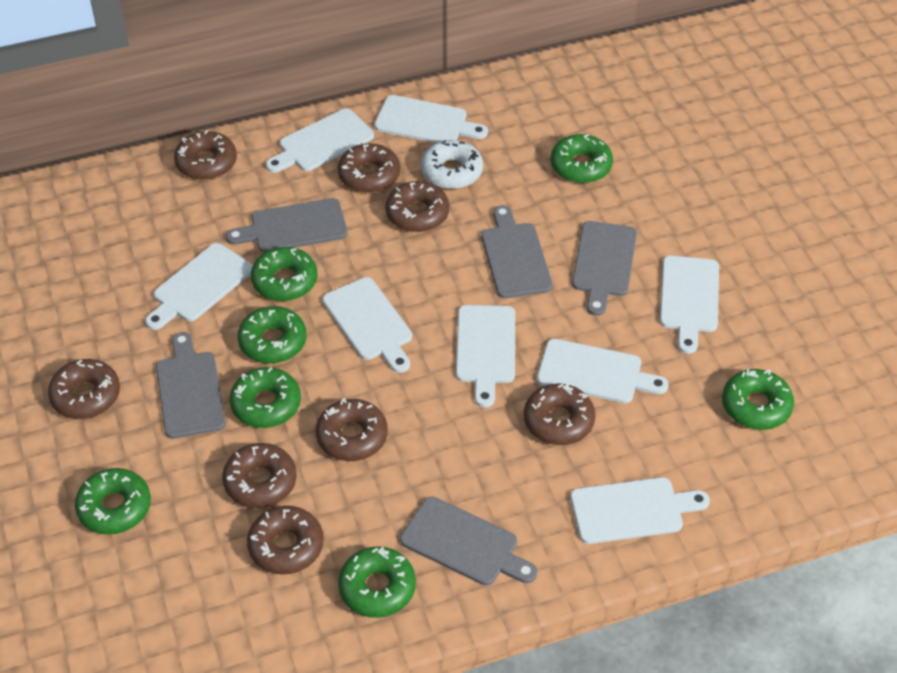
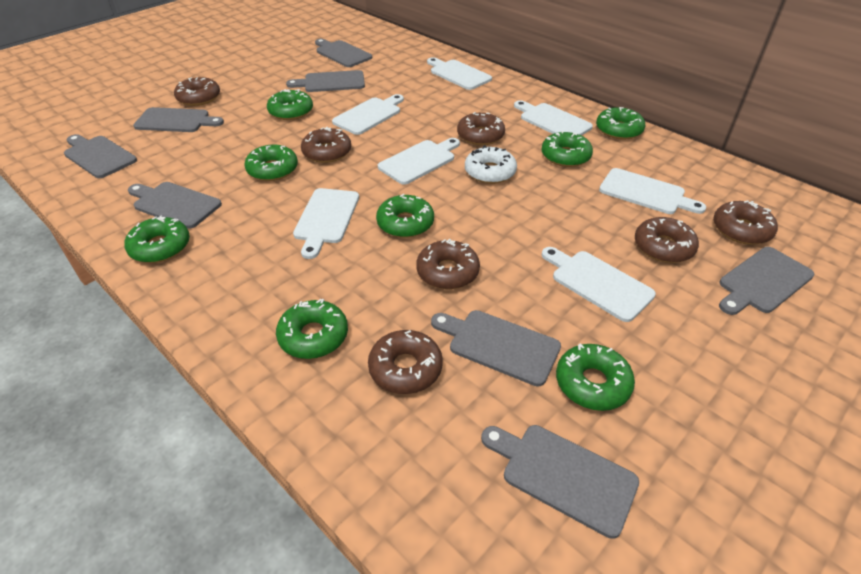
brown donut: 8 -> 7
green donut: 7 -> 8
grey cutting board: 5 -> 8
white cutting board: 8 -> 7

